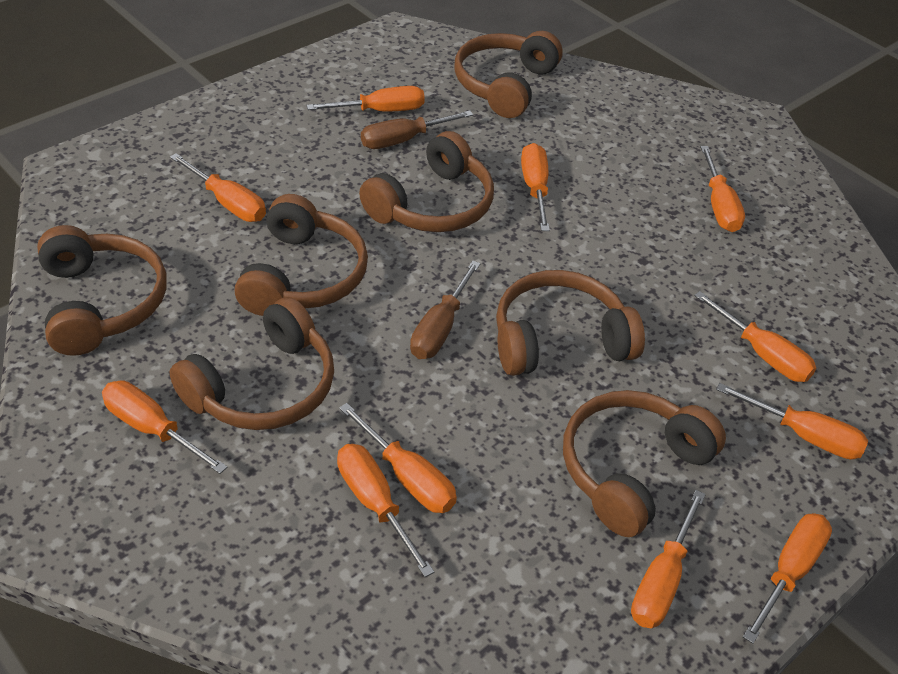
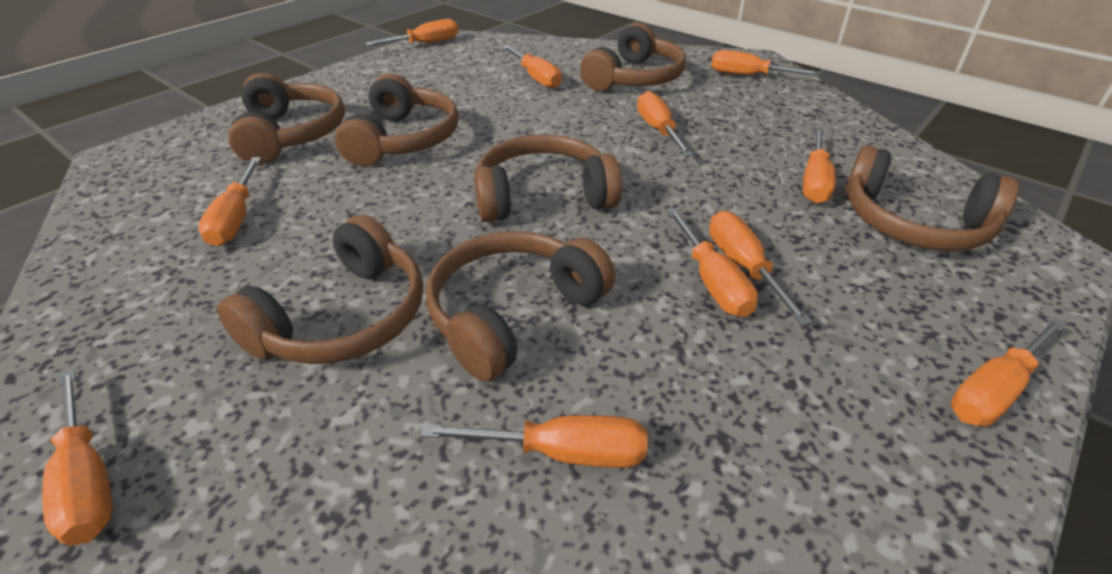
brown screwdriver: 2 -> 0

